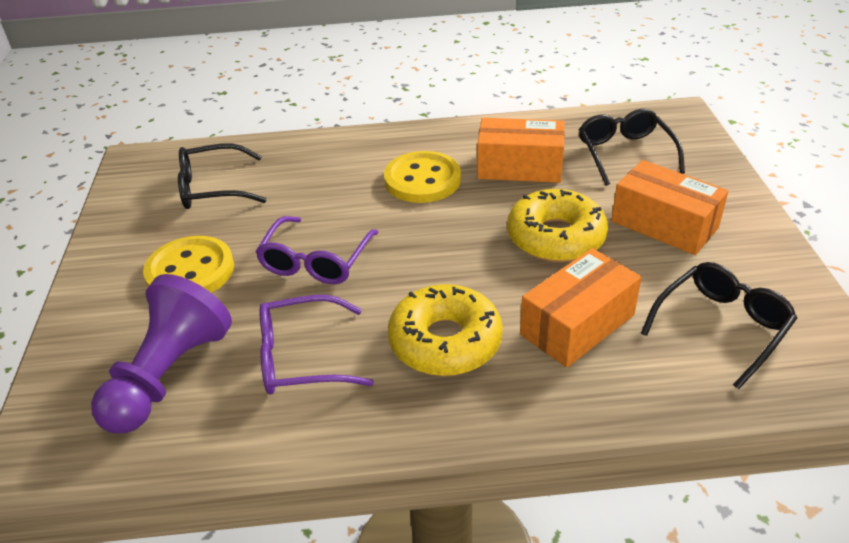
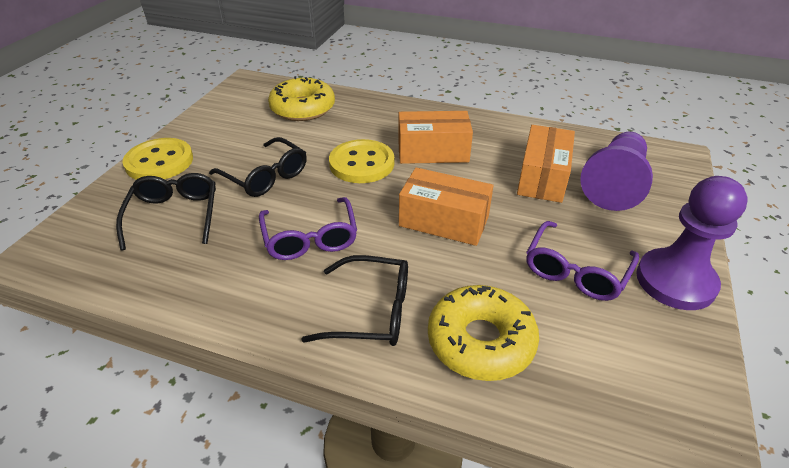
purple pawn: 1 -> 2

